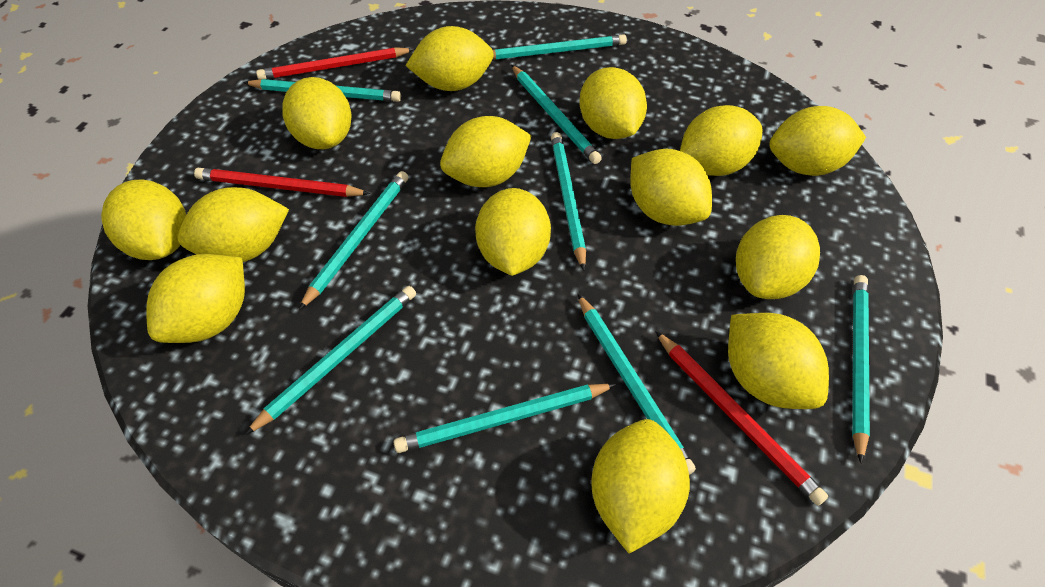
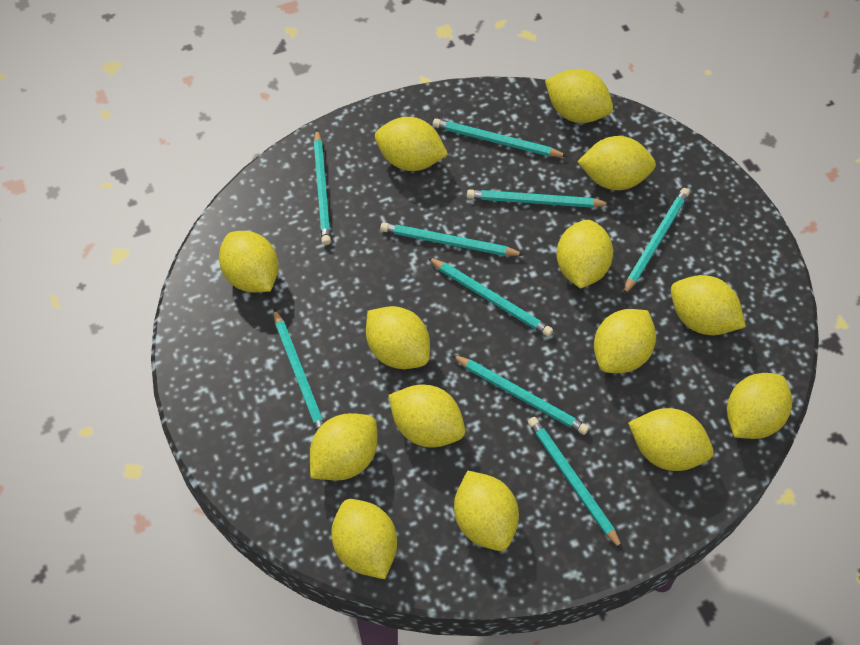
red pencil: 3 -> 0

